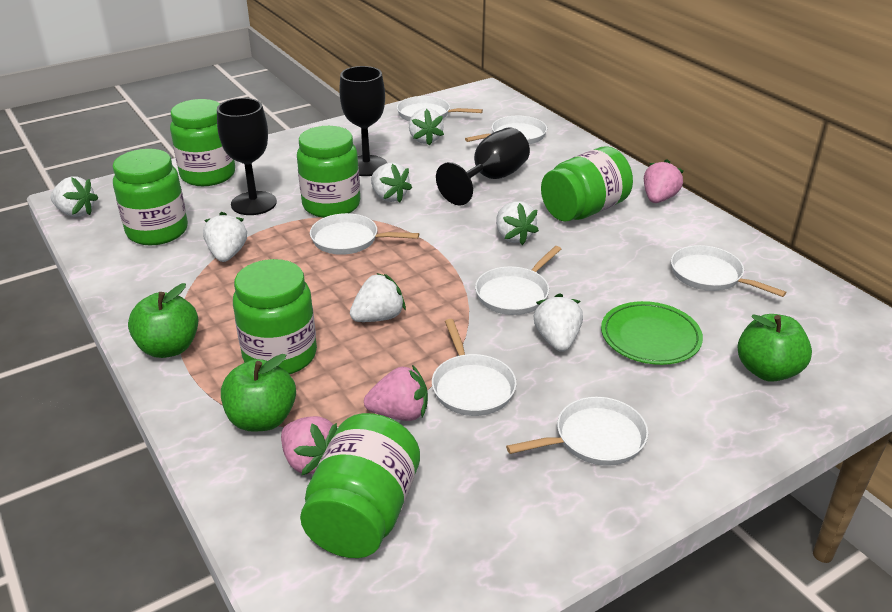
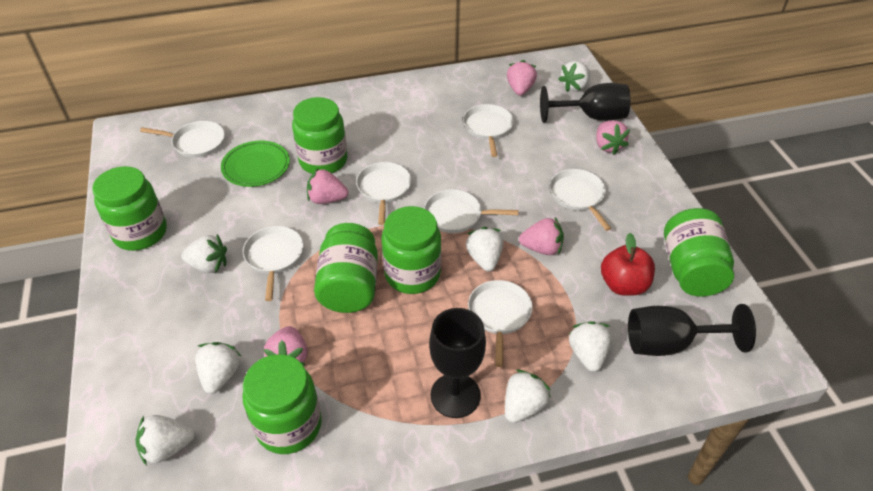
green apple: 3 -> 0
pink strawberry: 3 -> 5
red apple: 0 -> 1

